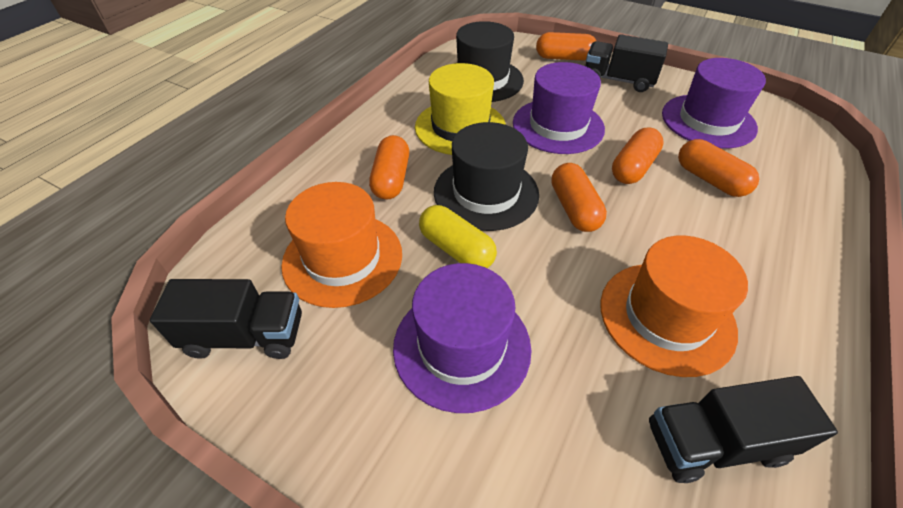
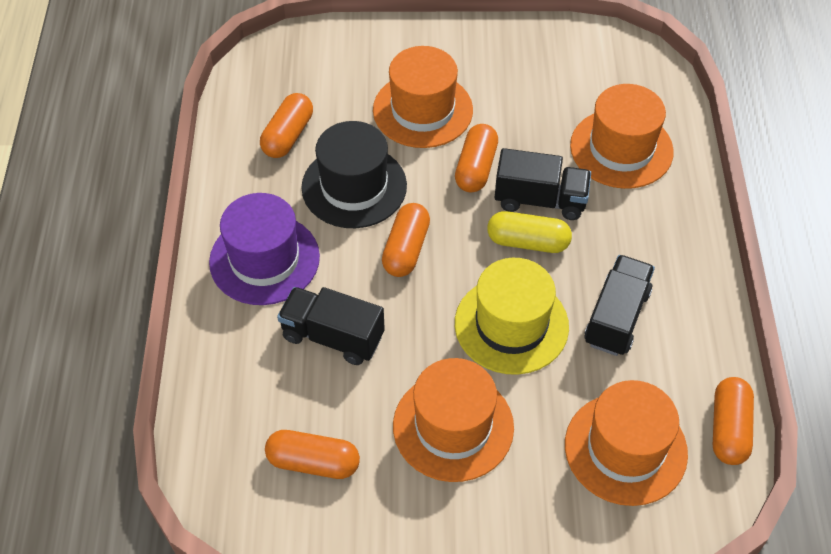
black hat: 2 -> 1
orange hat: 2 -> 4
purple hat: 3 -> 1

